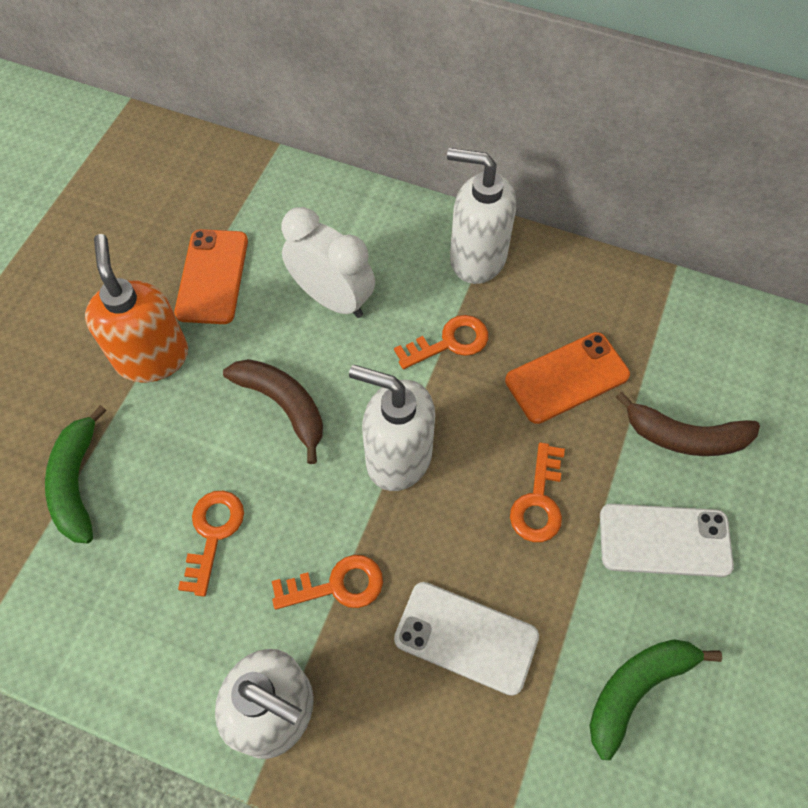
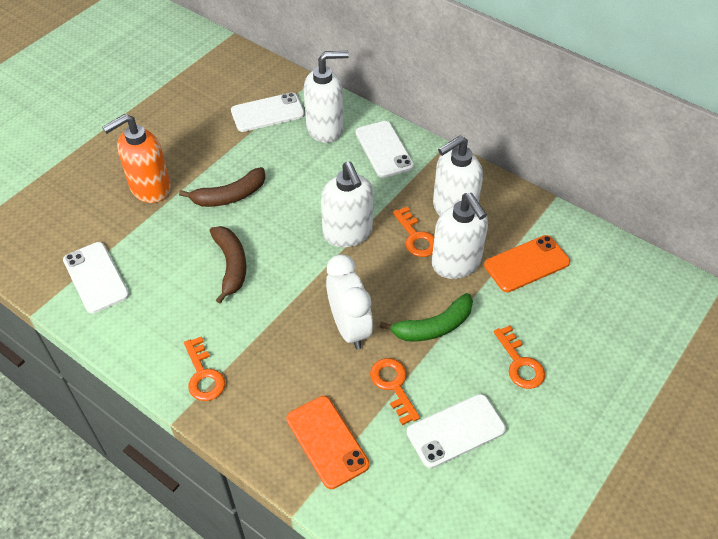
green banana: 2 -> 1
white phone: 2 -> 4
white soap dispenser: 3 -> 4

